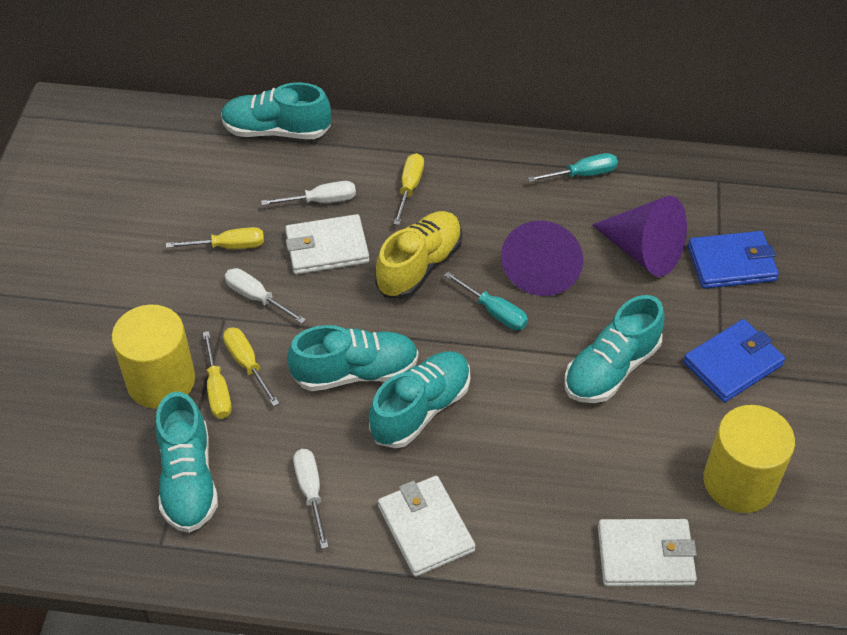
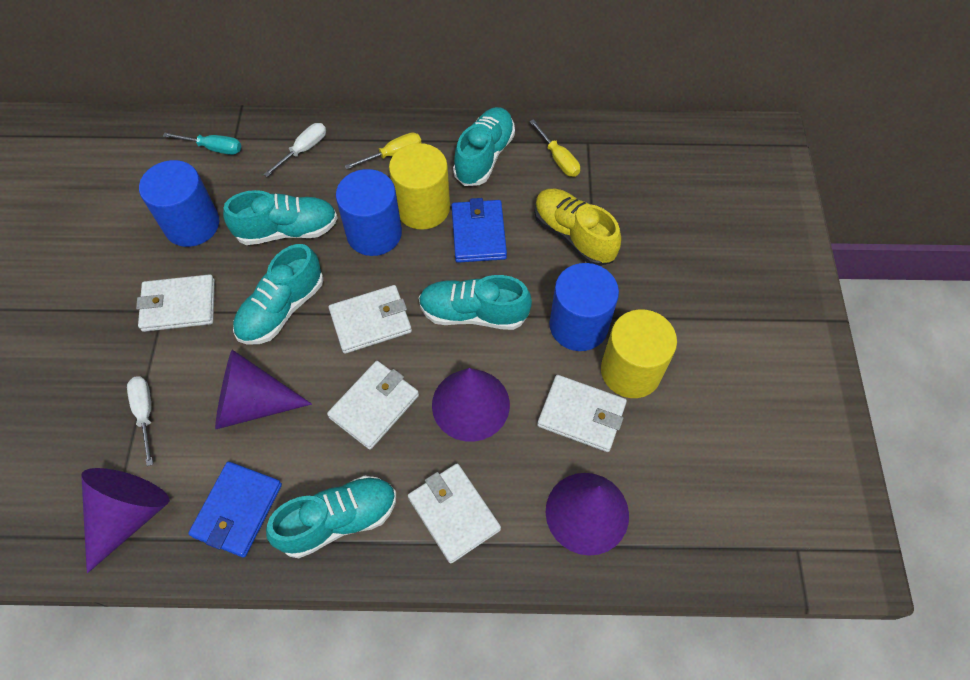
blue cylinder: 0 -> 3
purple cone: 2 -> 4
turquoise screwdriver: 2 -> 1
white screwdriver: 3 -> 2
white wallet: 3 -> 5
yellow screwdriver: 4 -> 2

